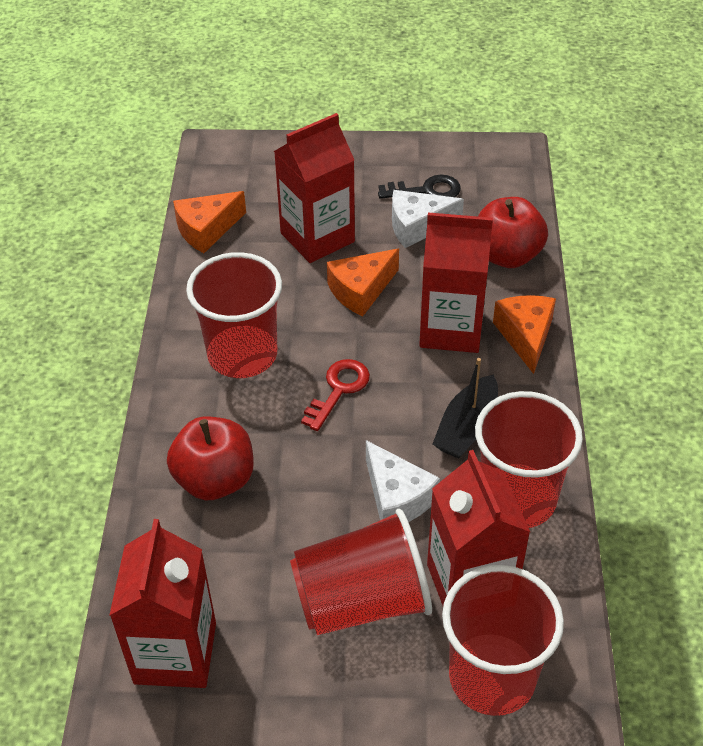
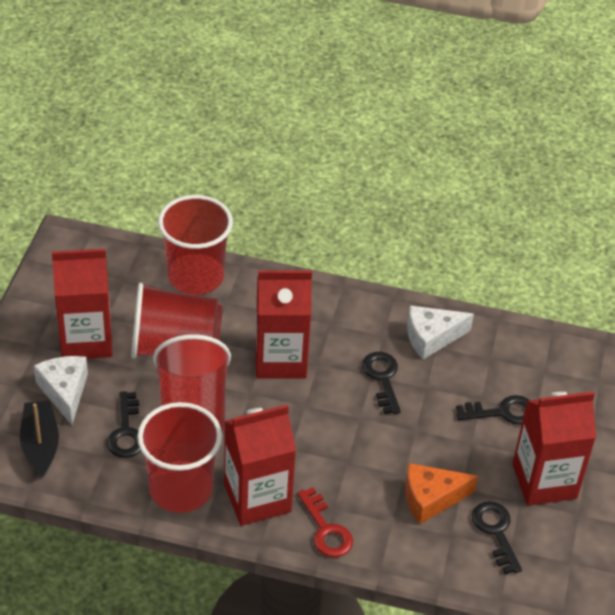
black key: 1 -> 4
orange cheese: 3 -> 1
red apple: 2 -> 0

